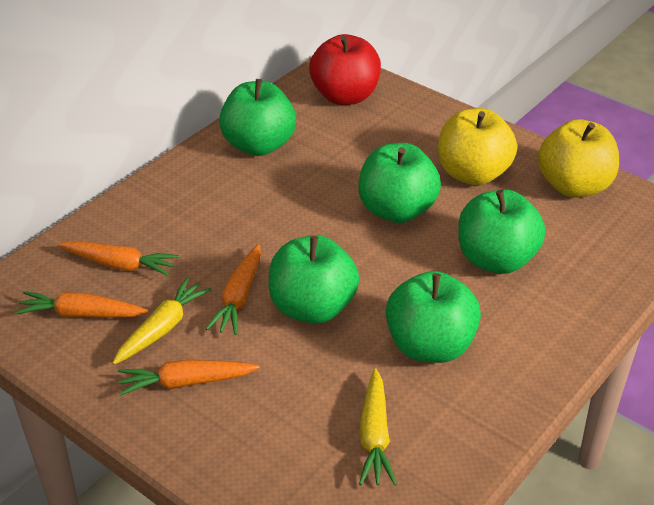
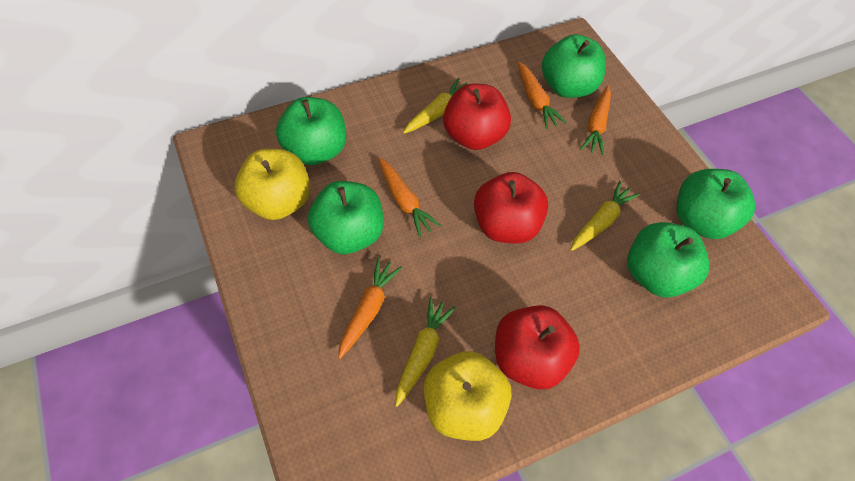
red apple: 1 -> 3
yellow carrot: 2 -> 3

